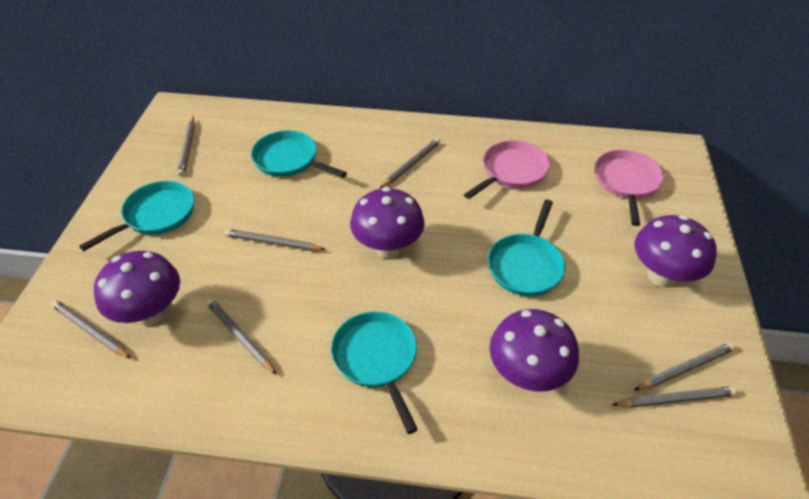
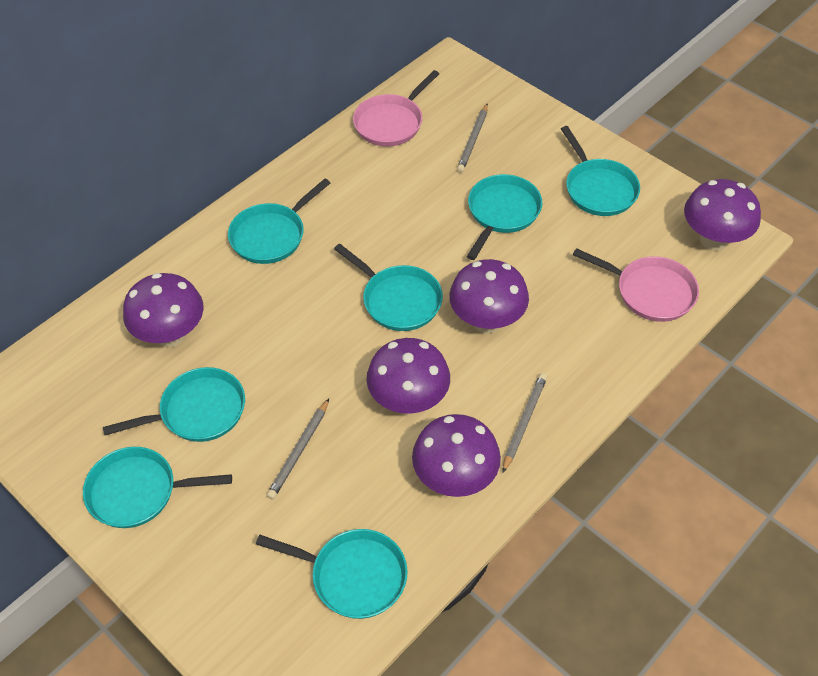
grey pencil: 7 -> 3
purple mushroom: 4 -> 5
turquoise pan: 4 -> 7

